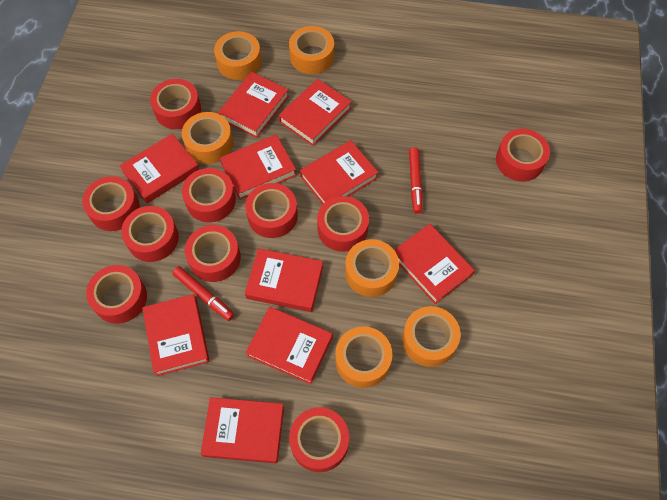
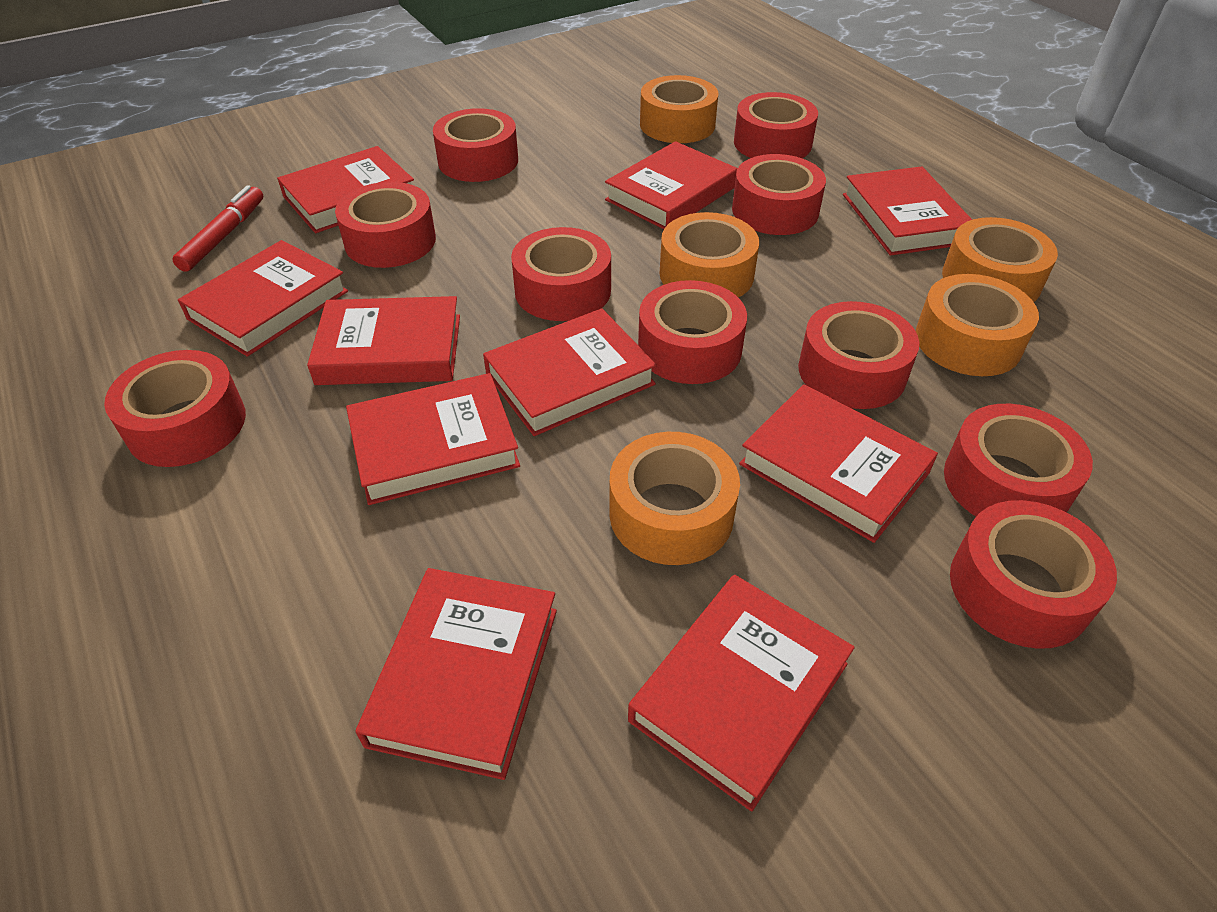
orange tape: 6 -> 5
red marker: 2 -> 1

